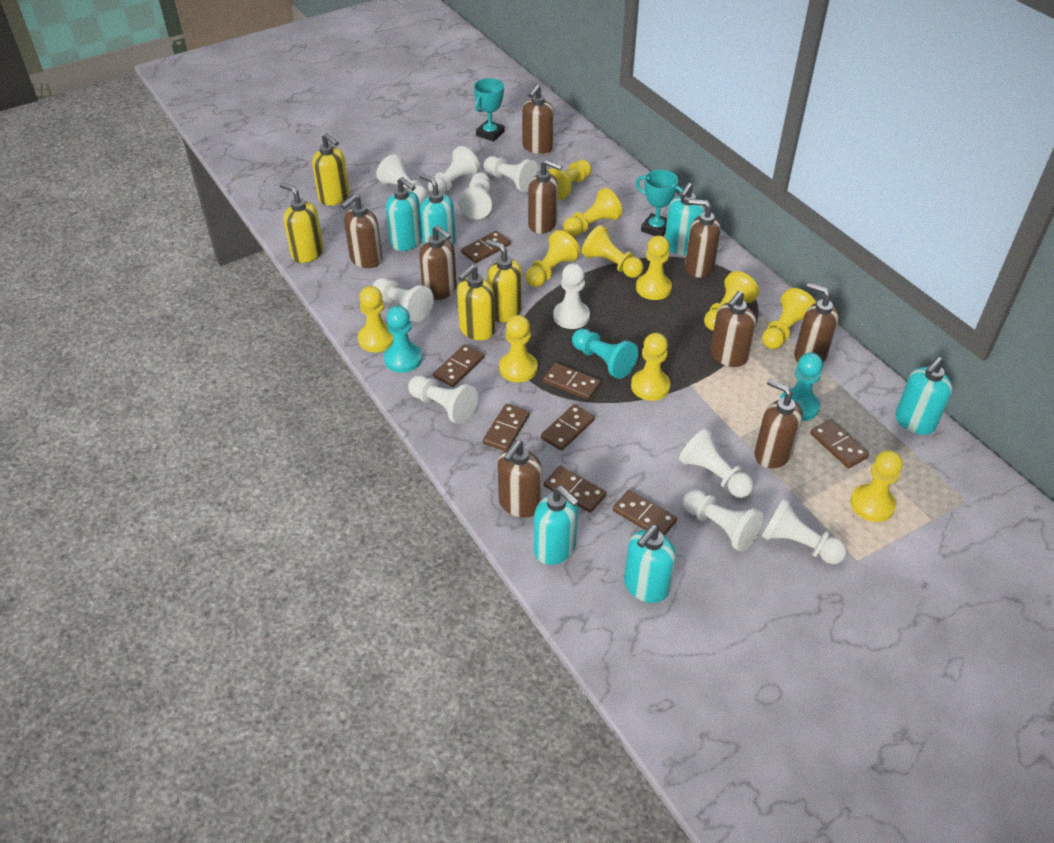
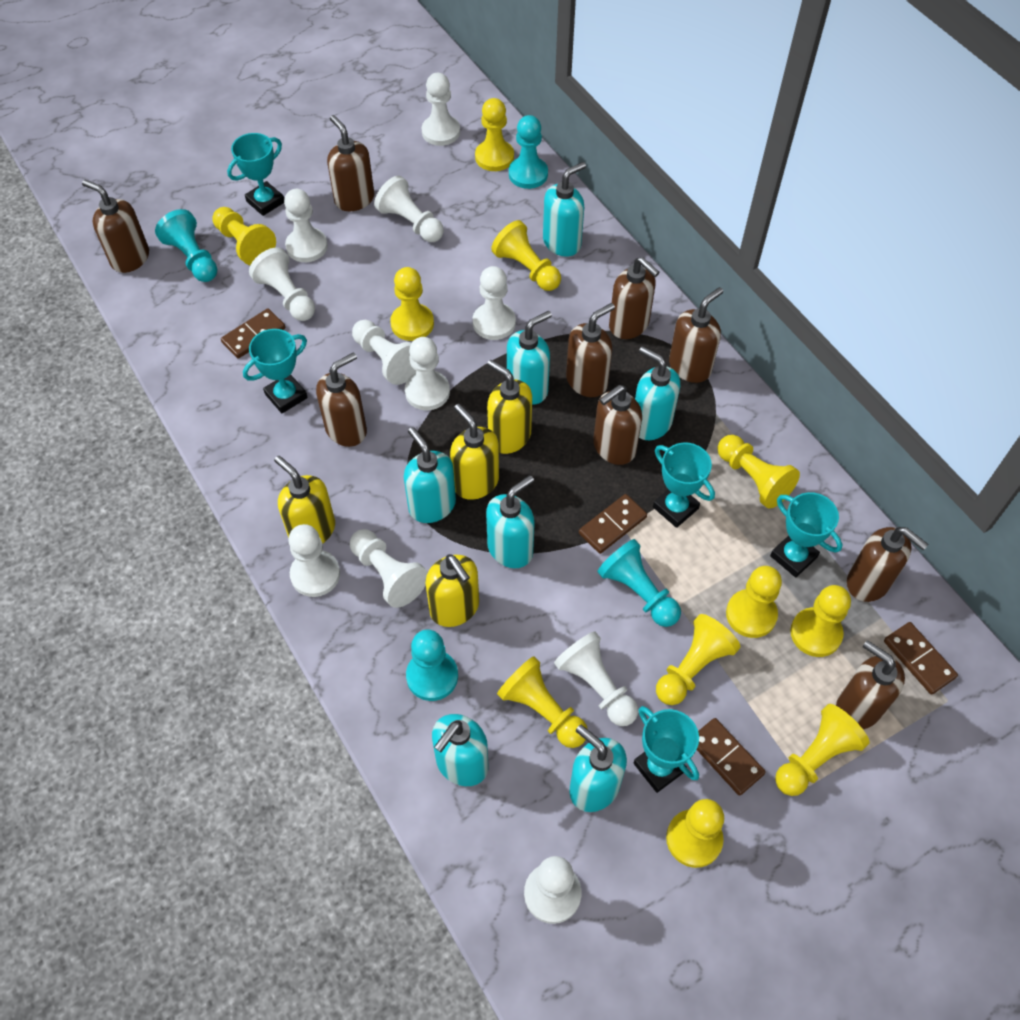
brown domino: 8 -> 4
turquoise pawn: 3 -> 4
turquoise soap dispenser: 6 -> 7
turquoise trophy: 2 -> 5
white pawn: 10 -> 11

